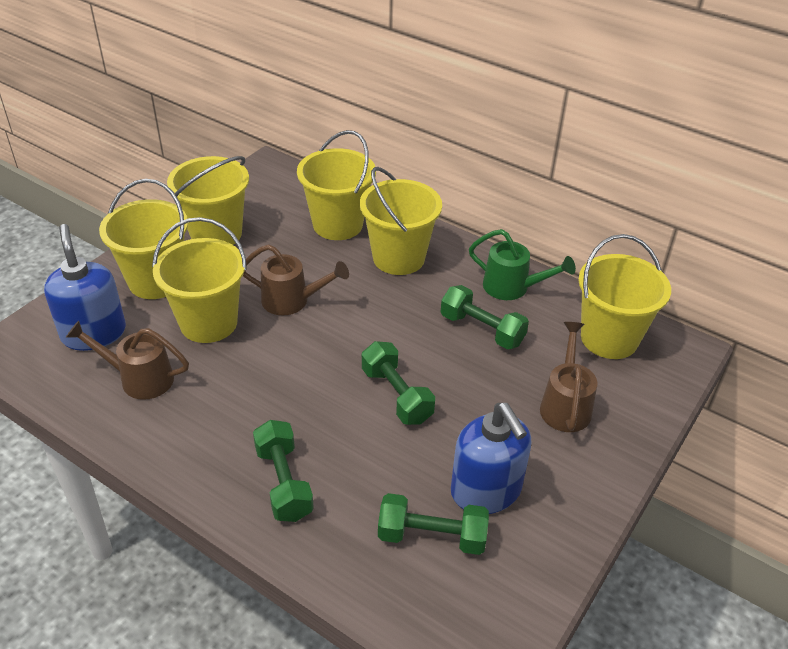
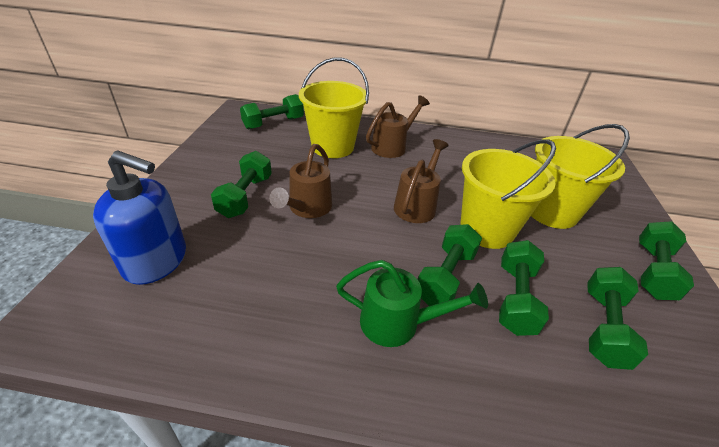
blue soap dispenser: 2 -> 1
green dumbbell: 4 -> 6
yellow bucket: 6 -> 3

